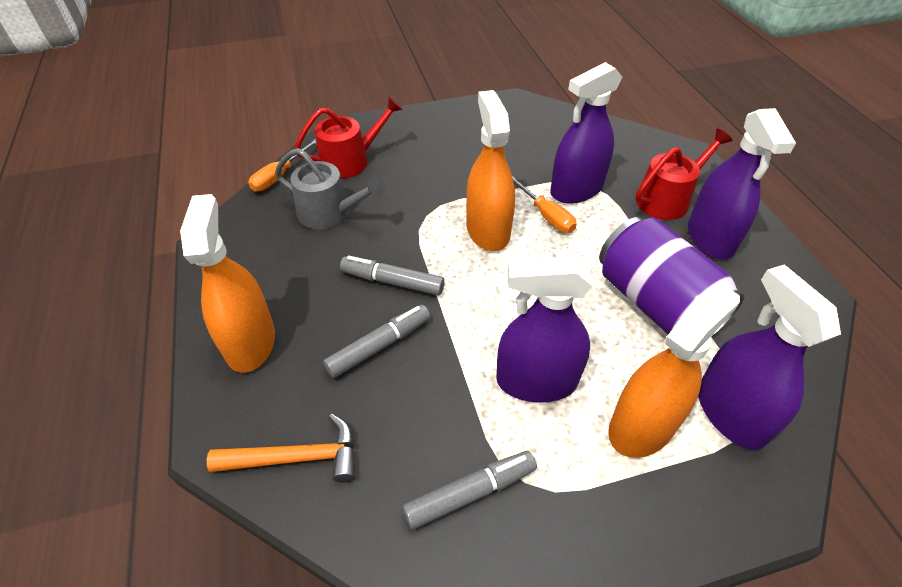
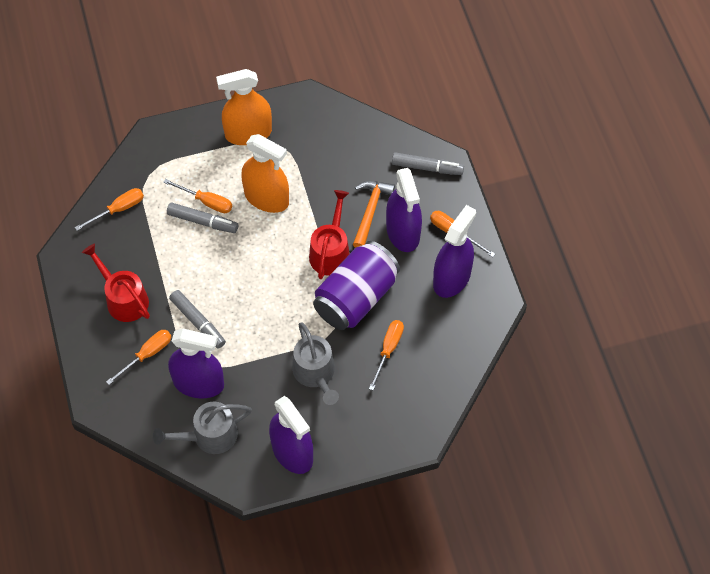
grey watering can: 1 -> 2
orange screwdriver: 2 -> 5
orange spray bottle: 3 -> 2

